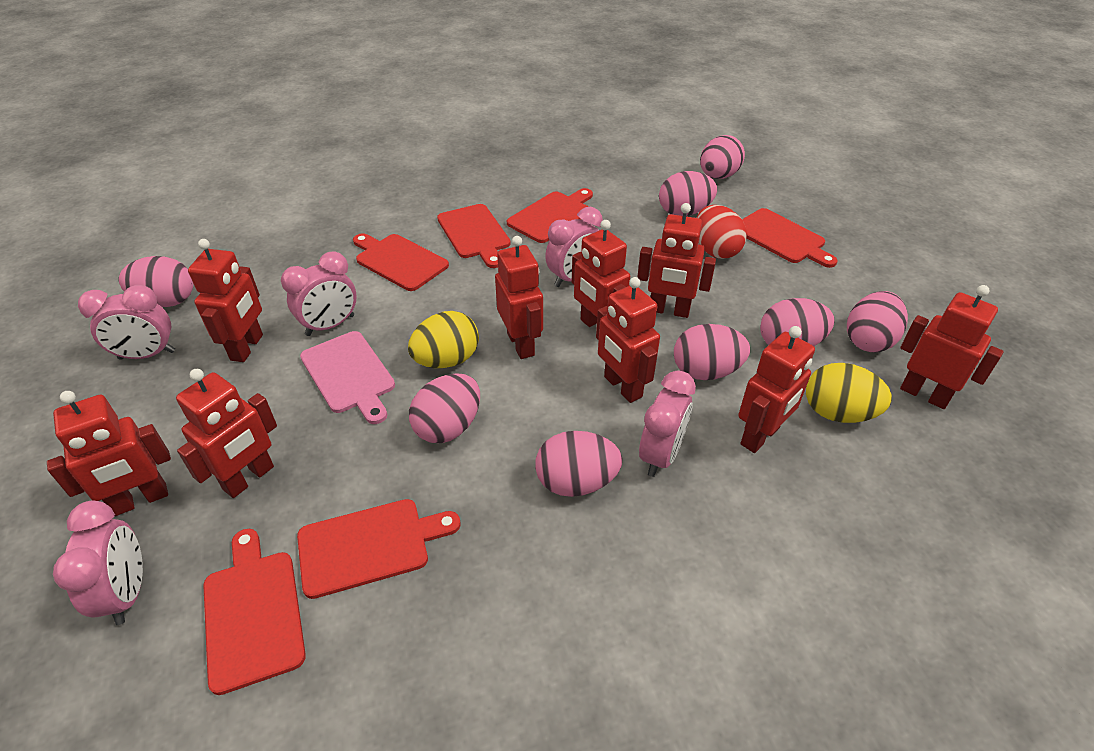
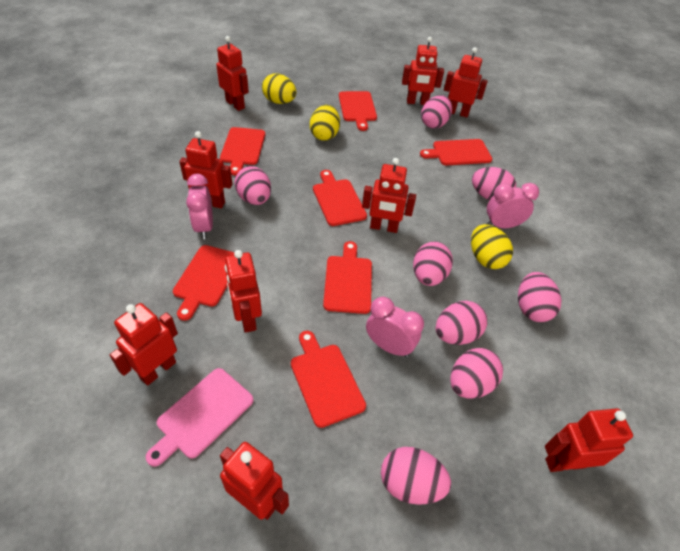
pink clock: 5 -> 3
red cutting board: 6 -> 7
red egg: 1 -> 0
yellow egg: 2 -> 3

